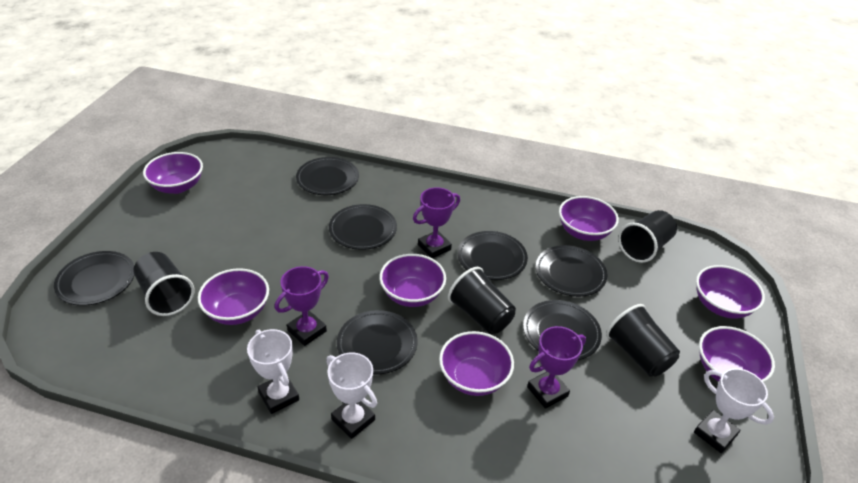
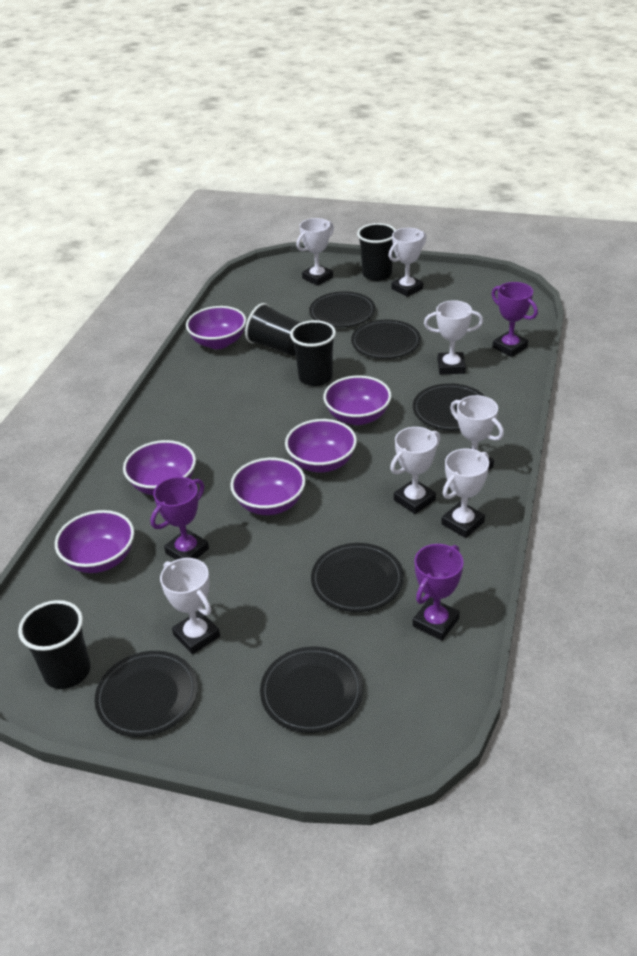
black plate: 7 -> 6
purple bowl: 7 -> 6
white trophy: 3 -> 7

